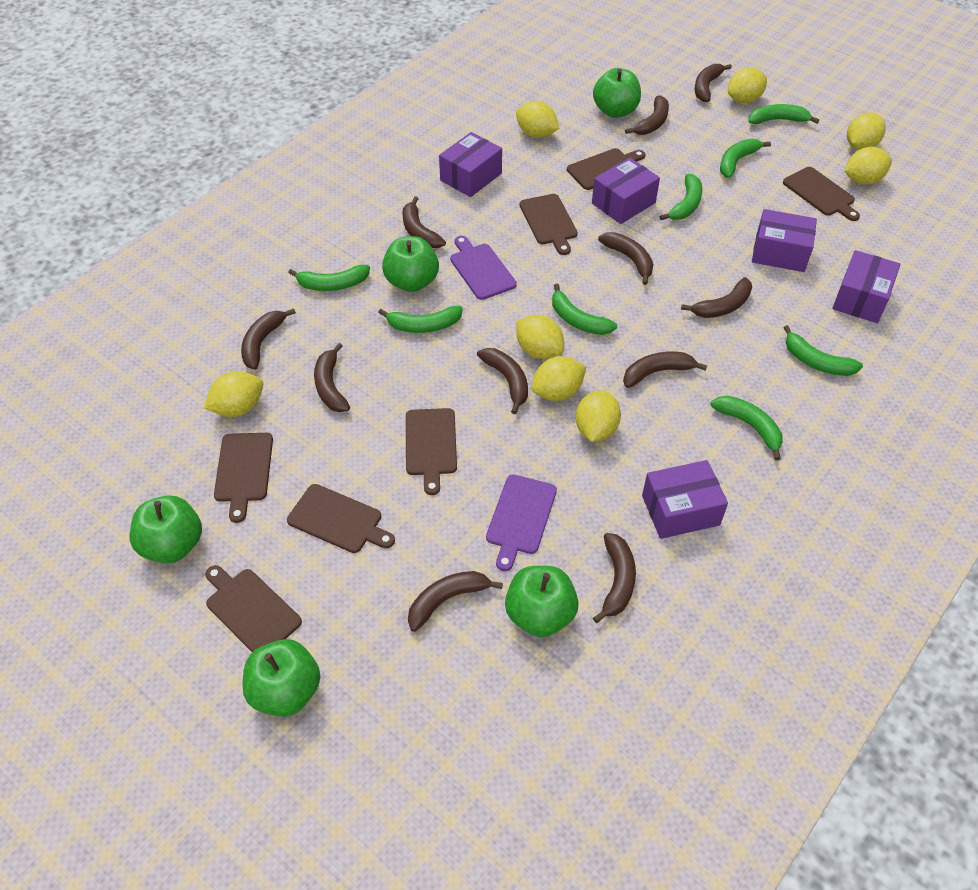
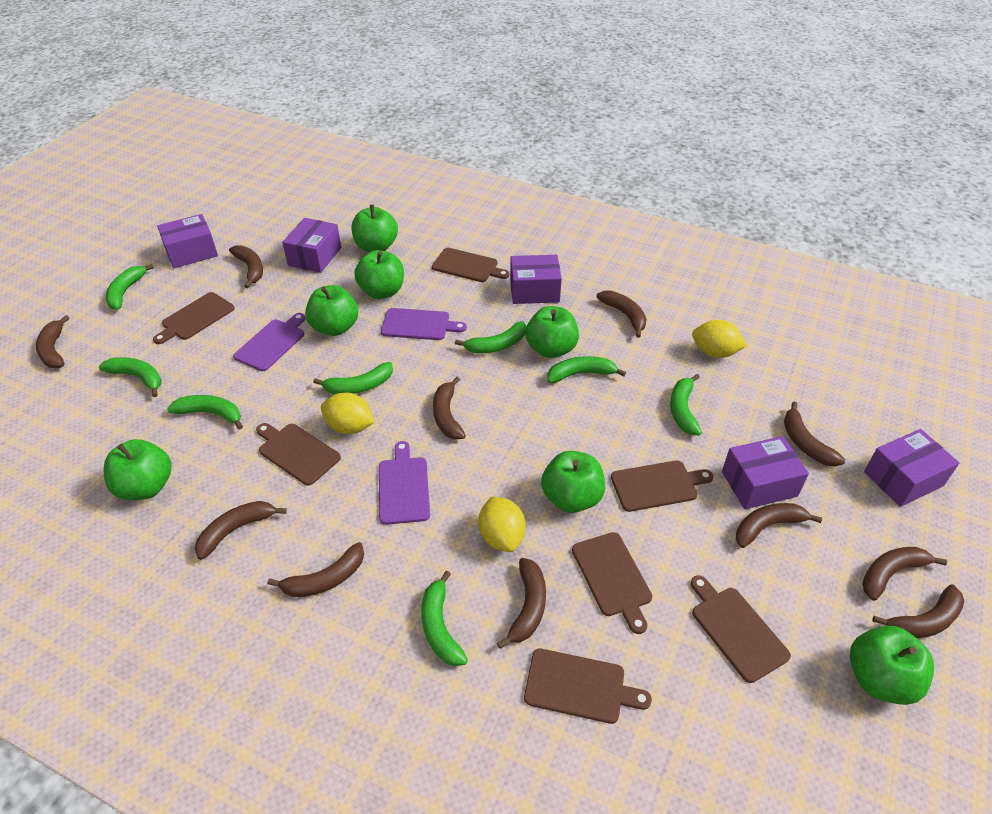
green apple: 5 -> 7
purple cutting board: 2 -> 3
yellow lemon: 8 -> 3

